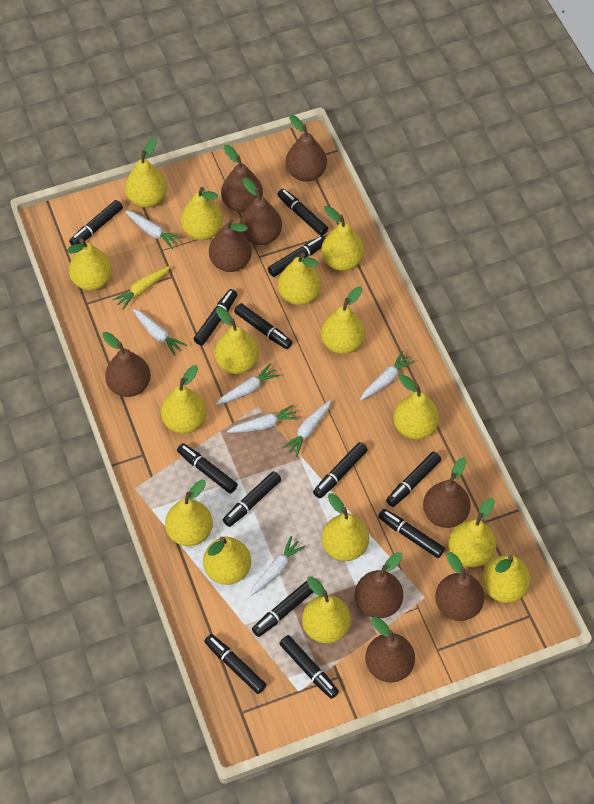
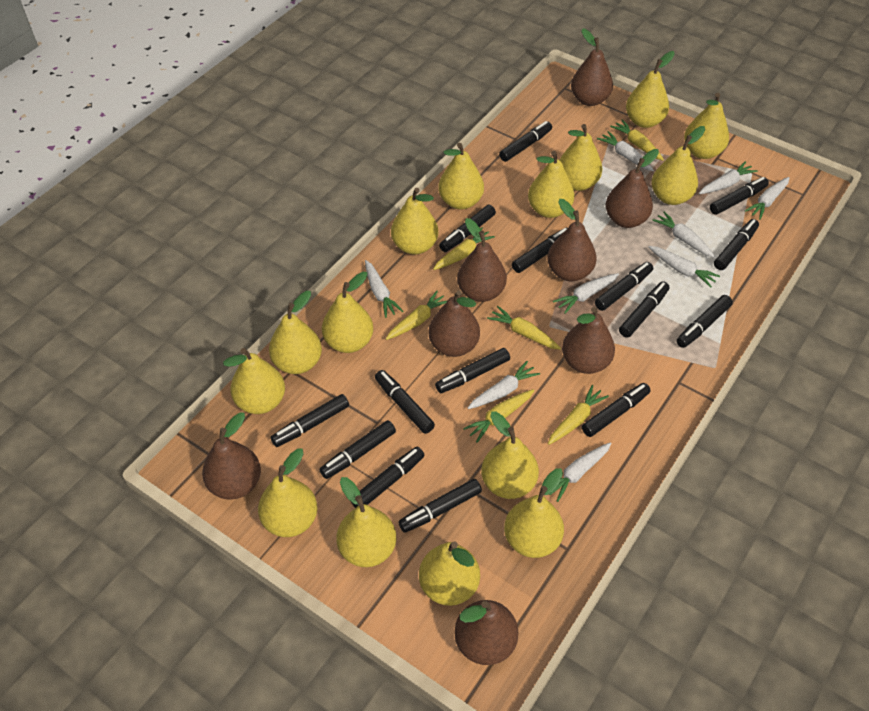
black marker: 13 -> 15
brown pear: 9 -> 8
white carrot: 7 -> 9
yellow carrot: 1 -> 6

